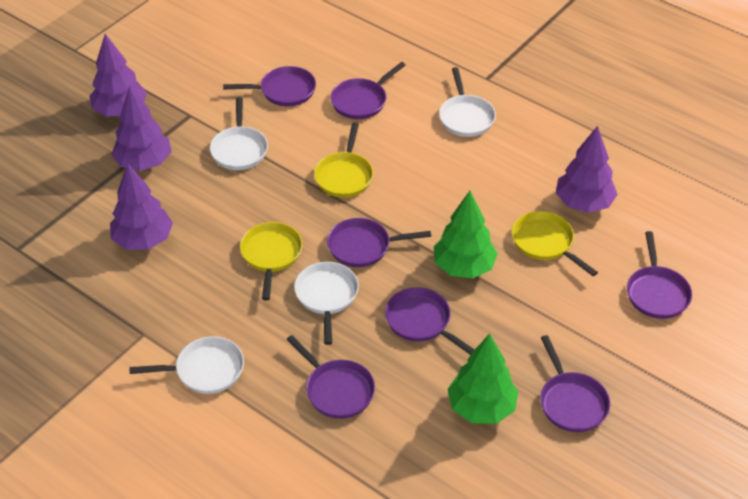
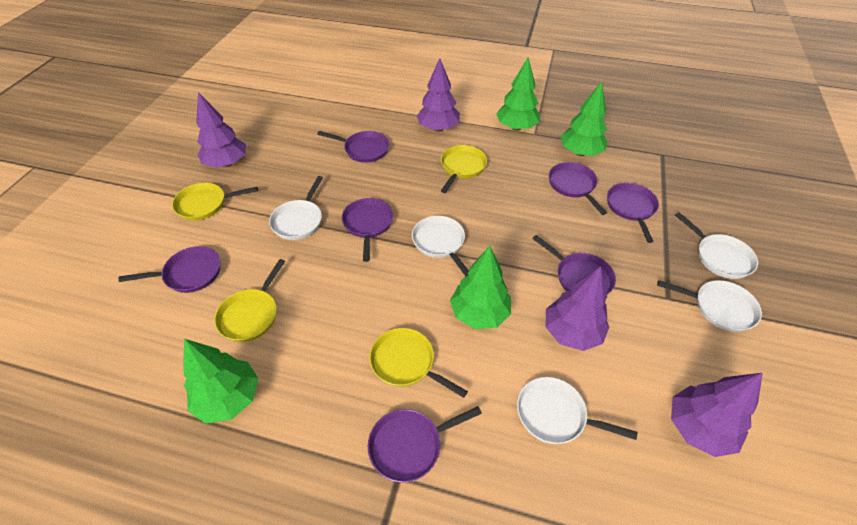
green tree: 2 -> 4
white pan: 4 -> 5
yellow pan: 3 -> 4

